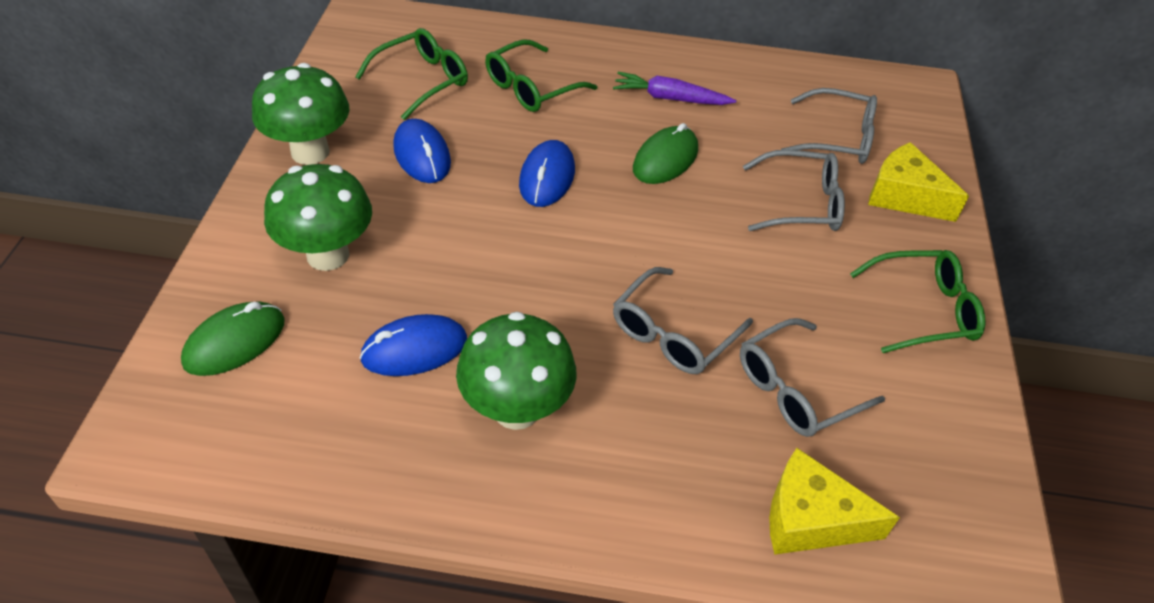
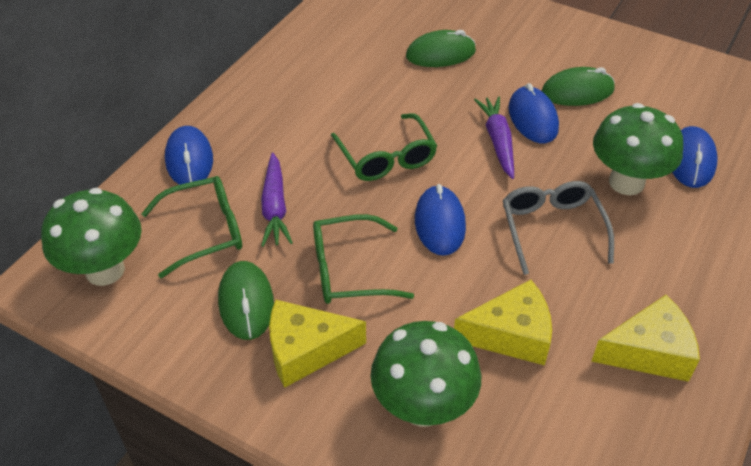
blue mouse: 3 -> 4
green mouse: 2 -> 3
grey glasses: 4 -> 1
purple carrot: 1 -> 2
yellow cheese: 2 -> 3

